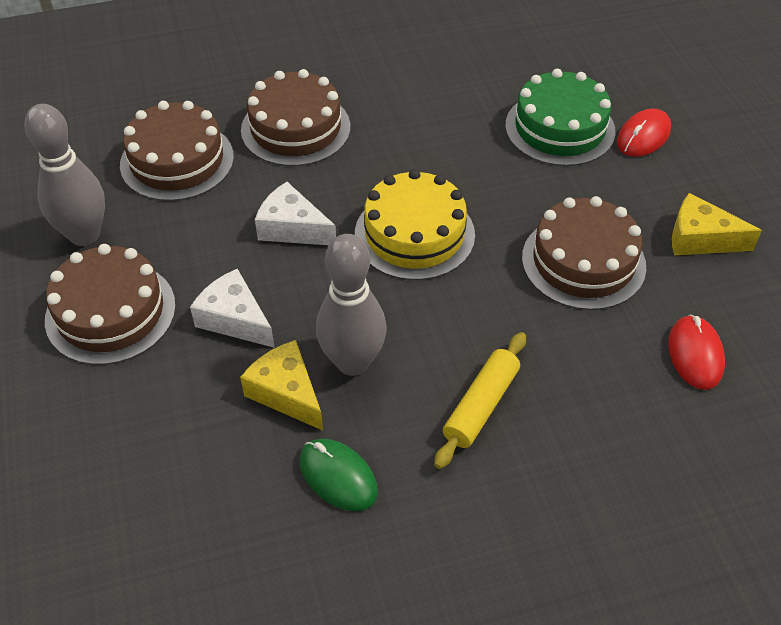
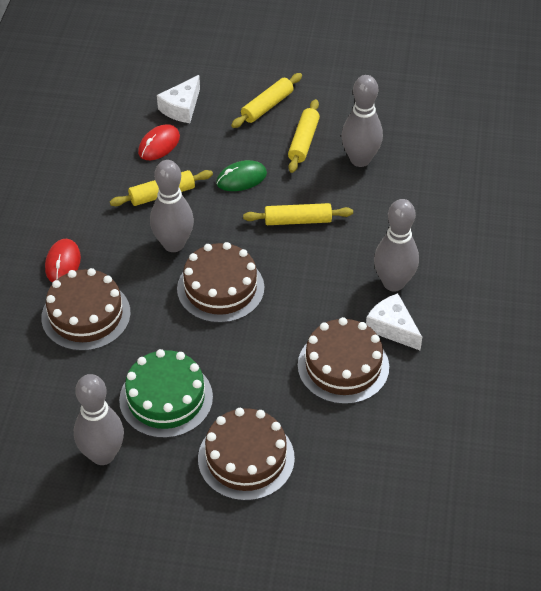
grey bowling pin: 2 -> 4
yellow cake: 1 -> 0
yellow cheese: 2 -> 0
yellow rolling pin: 1 -> 4

